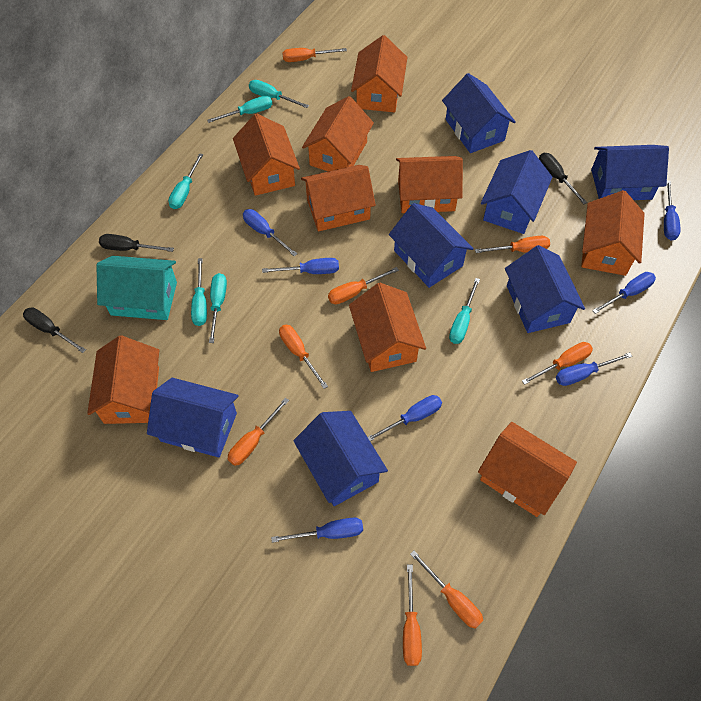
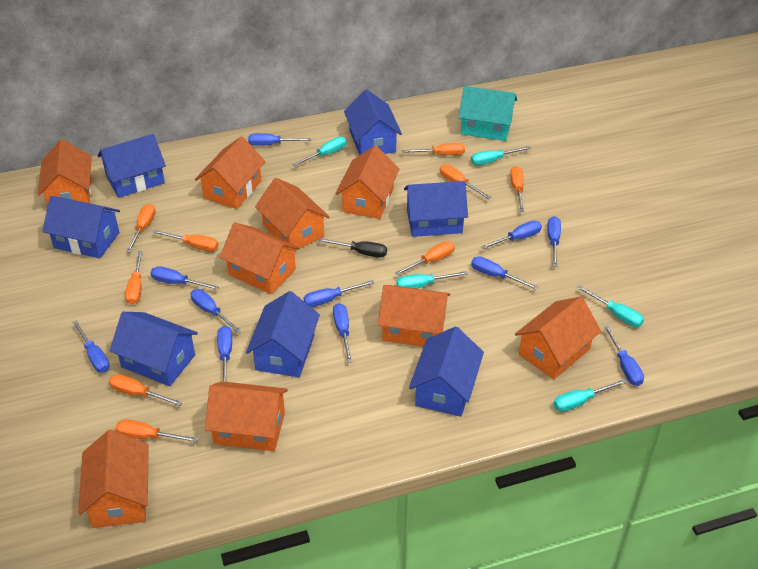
black screwdriver: 3 -> 1
blue screwdriver: 7 -> 11
orange screwdriver: 8 -> 9
turquoise screwdriver: 6 -> 5

